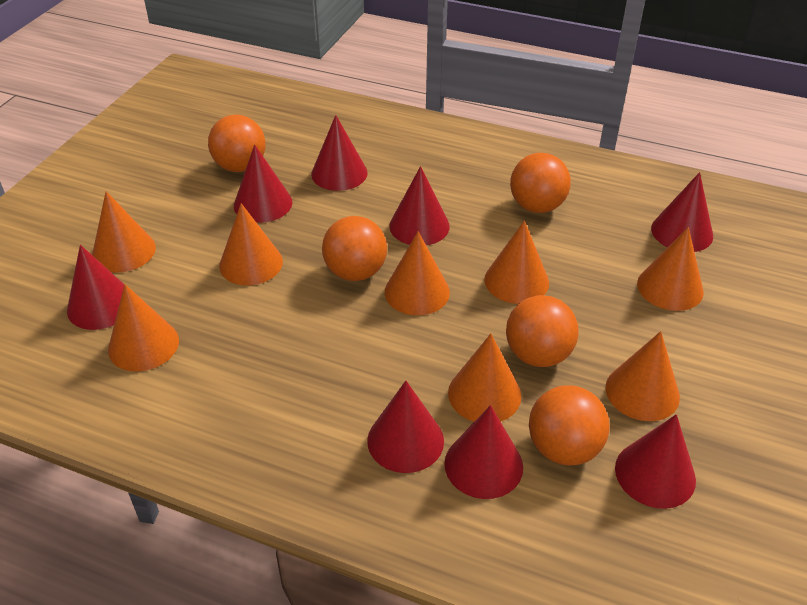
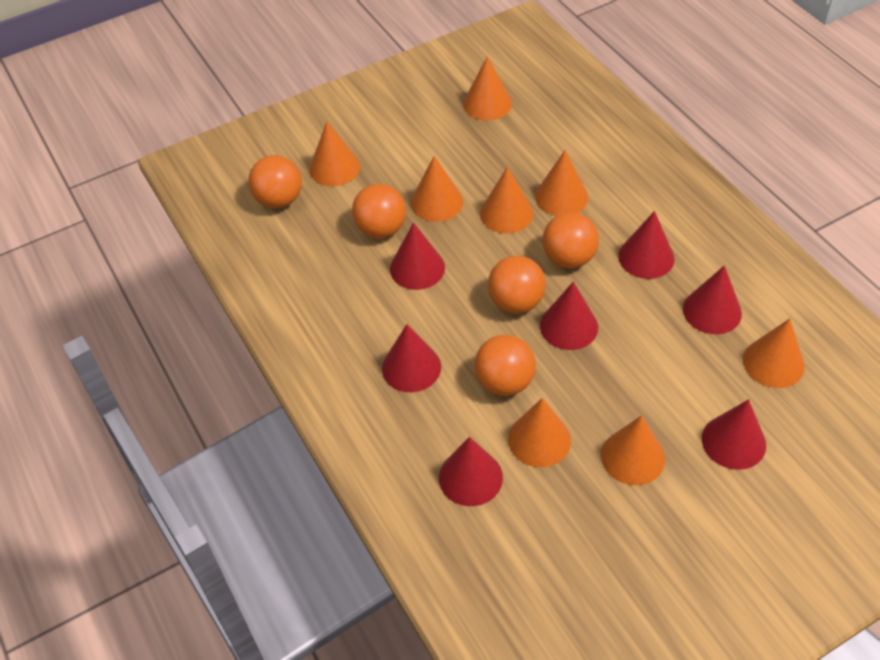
red cone: 8 -> 7

